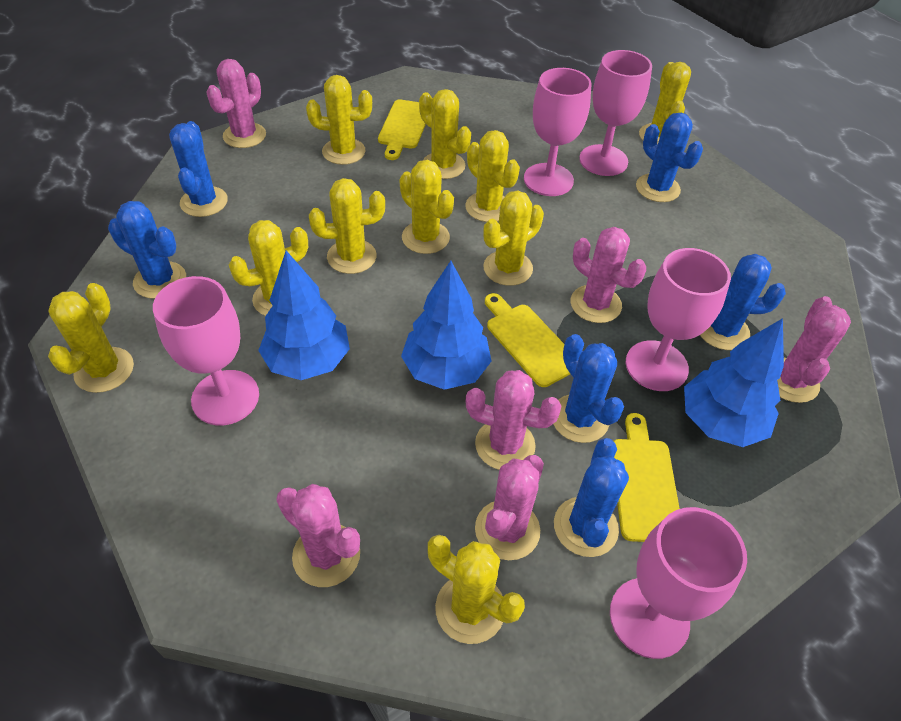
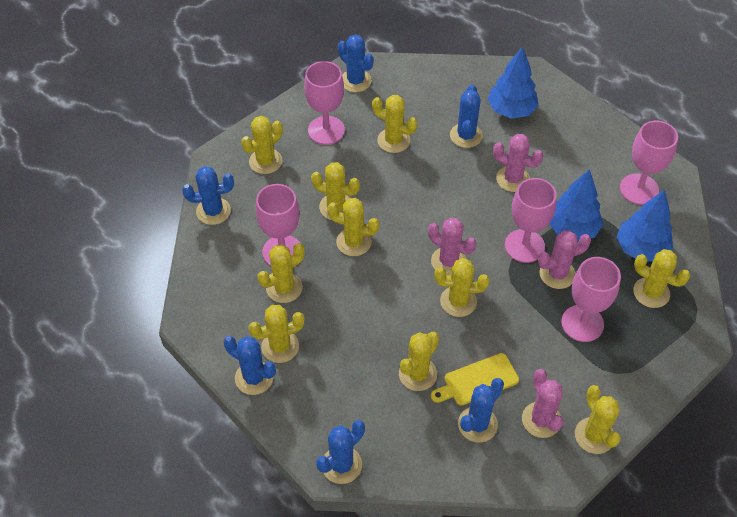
pink cactus: 6 -> 4
yellow cutting board: 3 -> 1

